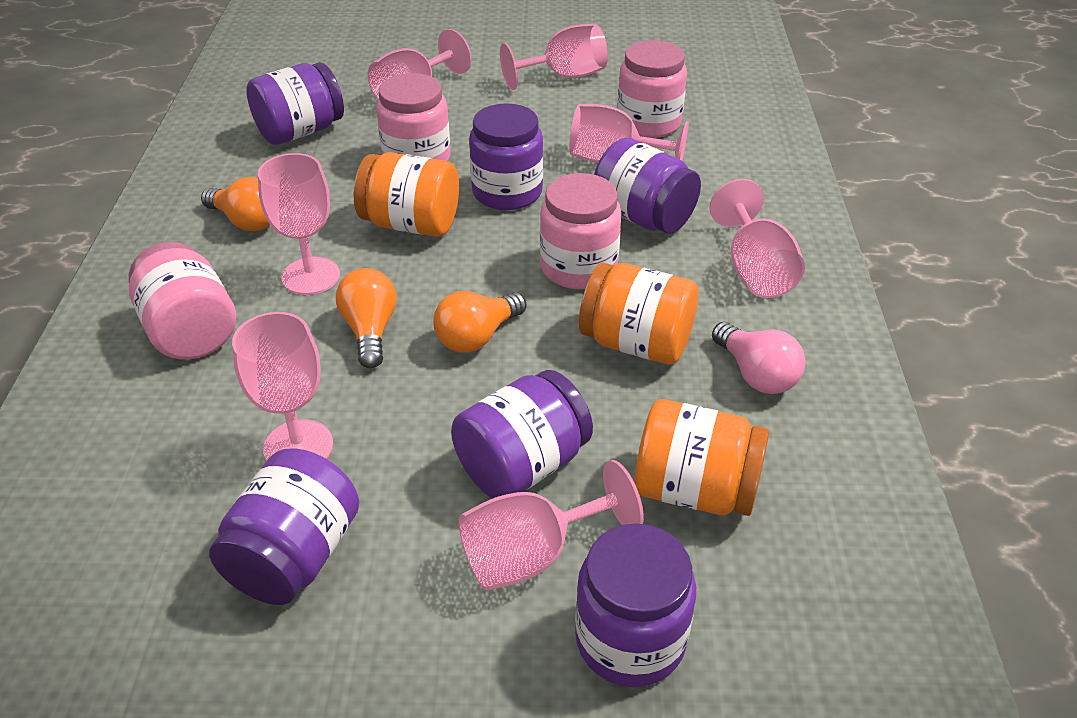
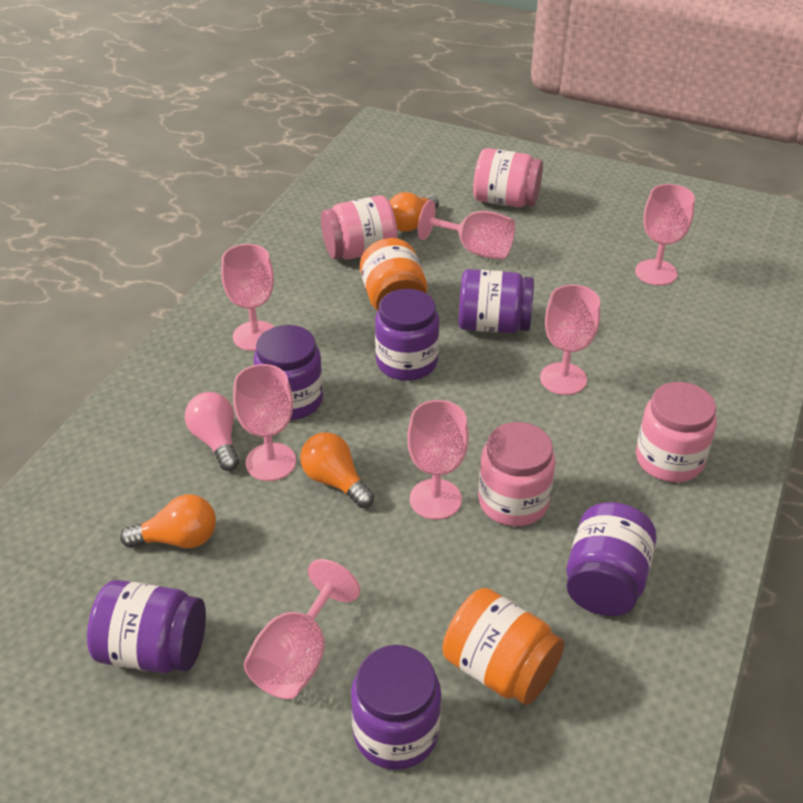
orange jar: 3 -> 2

